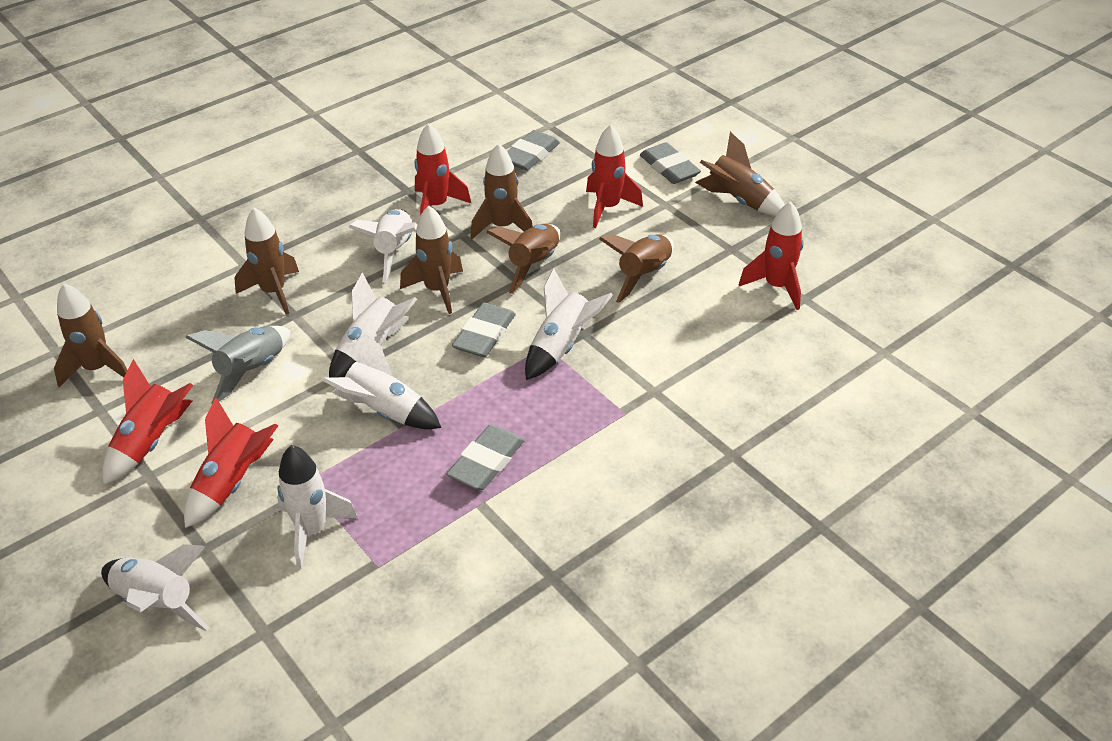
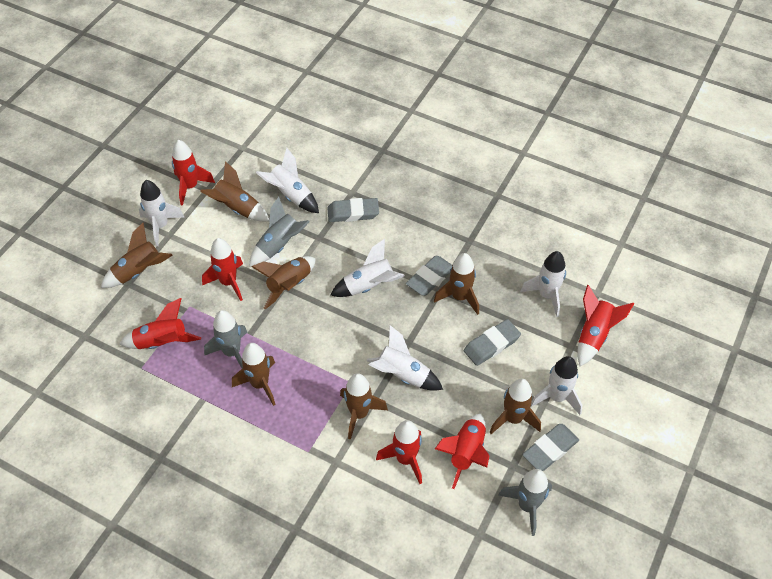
grey rocket: 1 -> 3
red rocket: 5 -> 6

